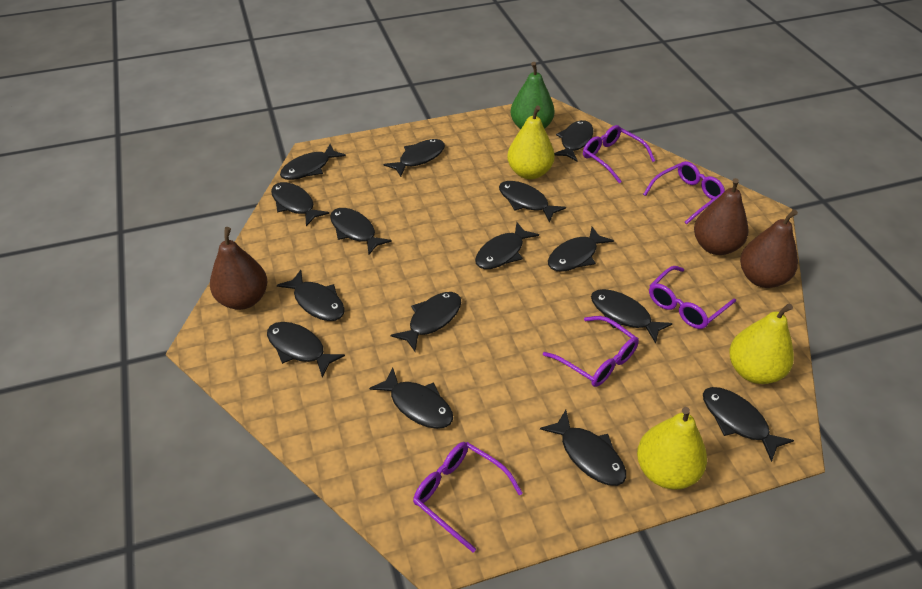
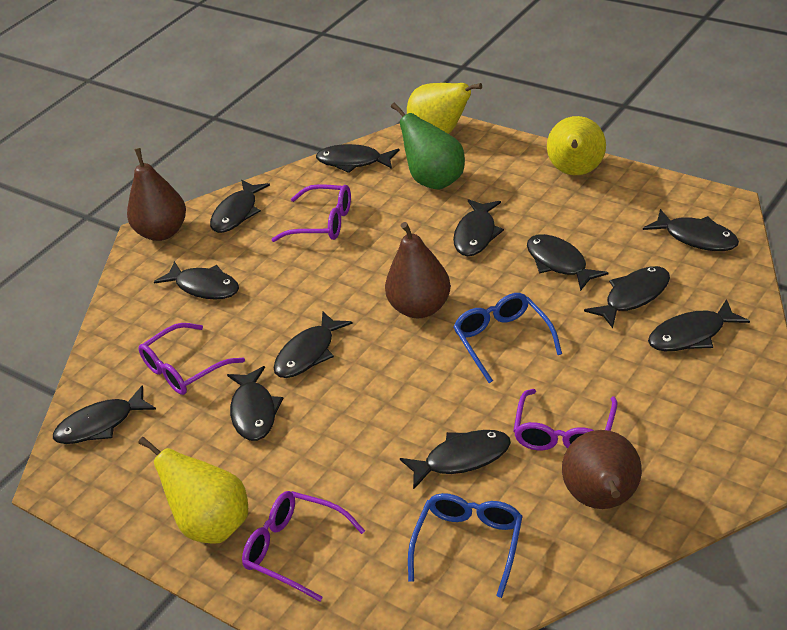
black fish: 15 -> 12
blue glasses: 0 -> 2
purple glasses: 5 -> 4

